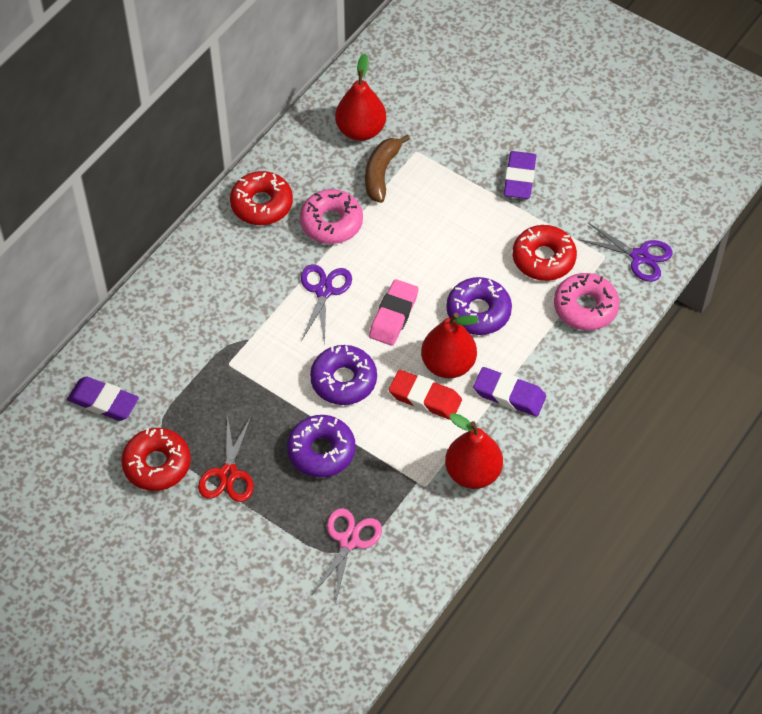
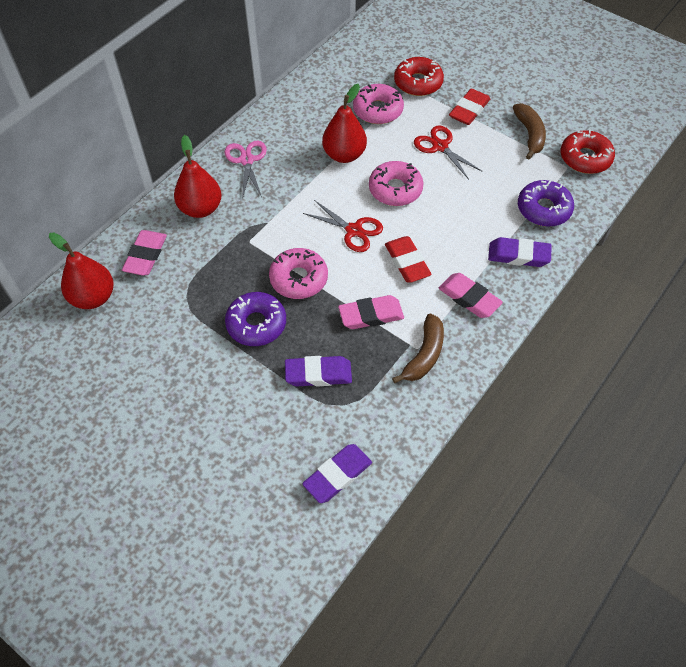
brown banana: 1 -> 2
pink donut: 2 -> 3
pink eraser: 1 -> 3
purple donut: 3 -> 2
purple scissors: 2 -> 0
red donut: 3 -> 2
red eraser: 1 -> 2
red scissors: 1 -> 2

